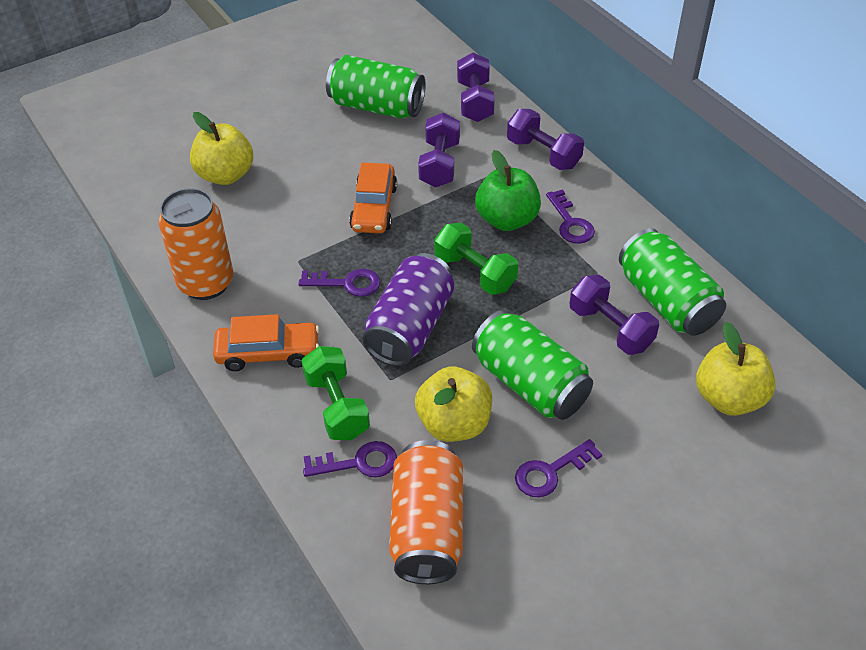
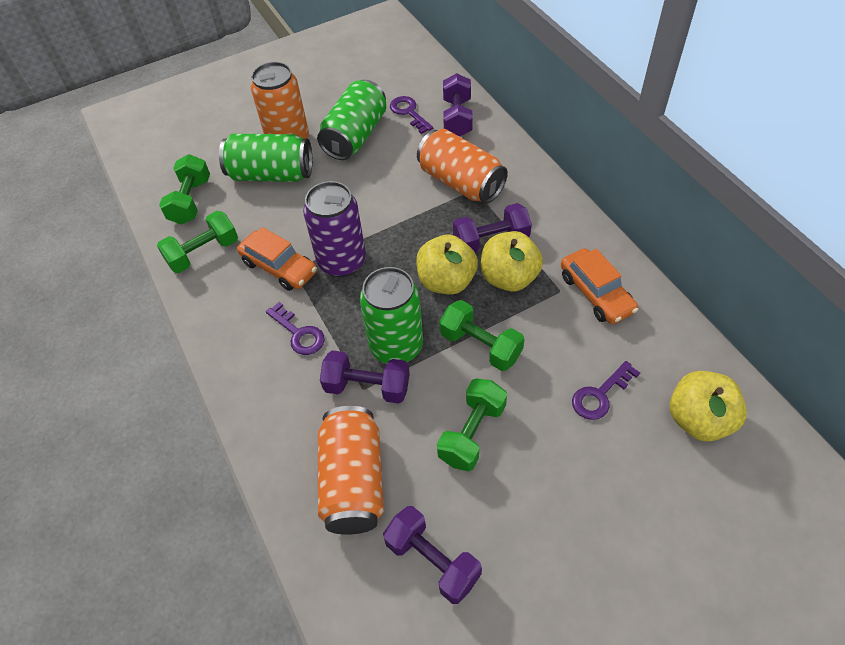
green apple: 1 -> 0
green dumbbell: 2 -> 4
orange can: 2 -> 3
purple key: 4 -> 3

